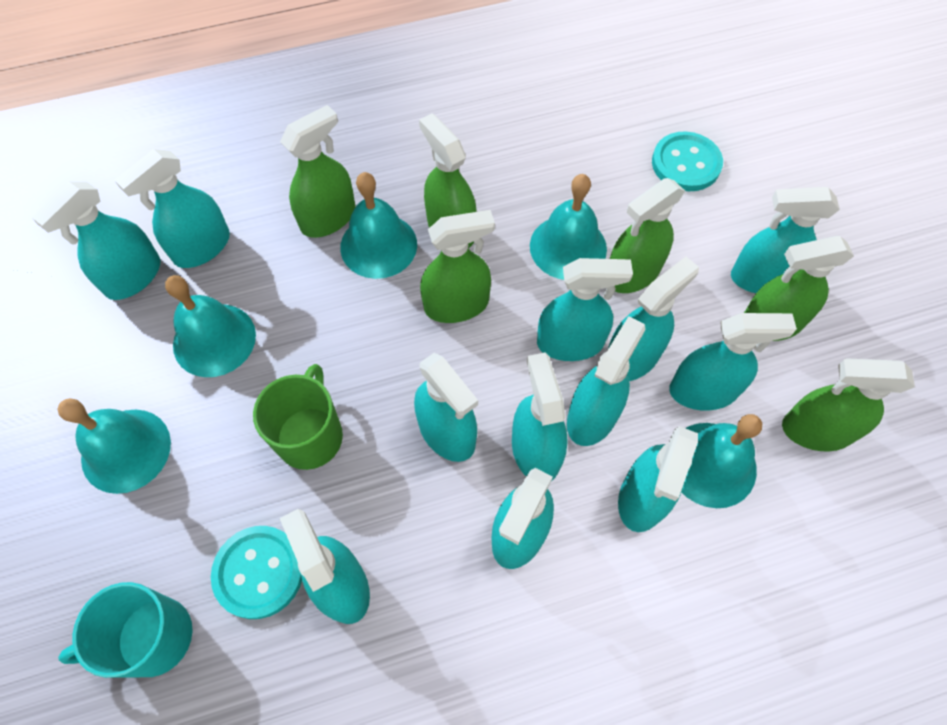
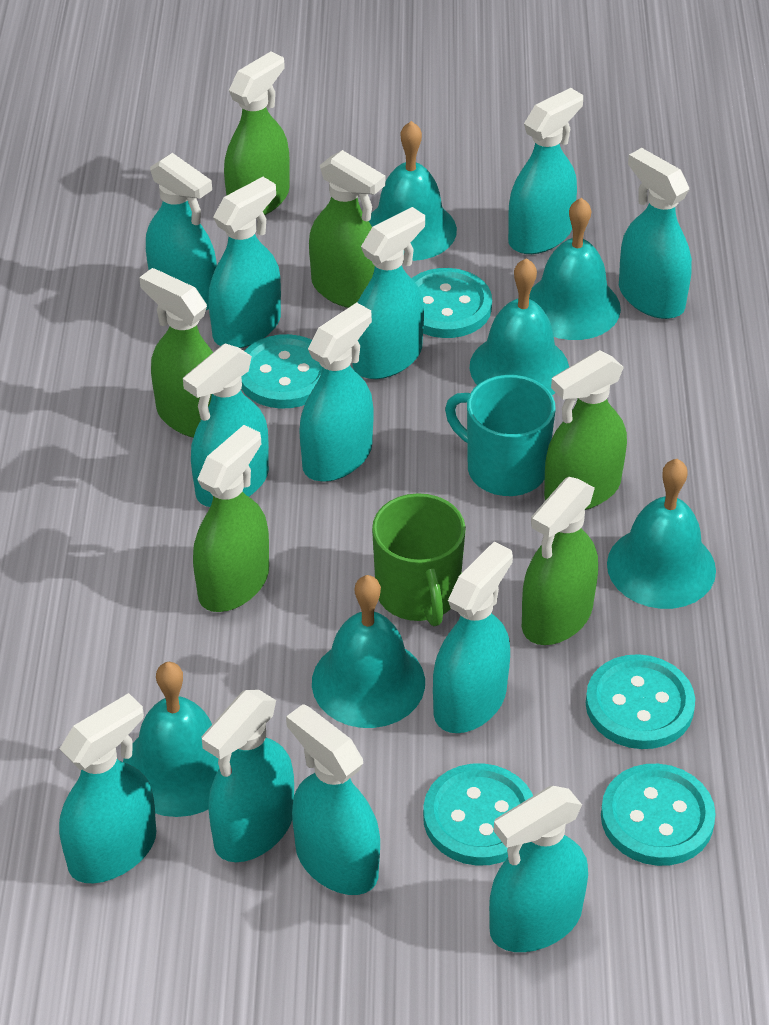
turquoise bell: 5 -> 6
turquoise button: 2 -> 5

